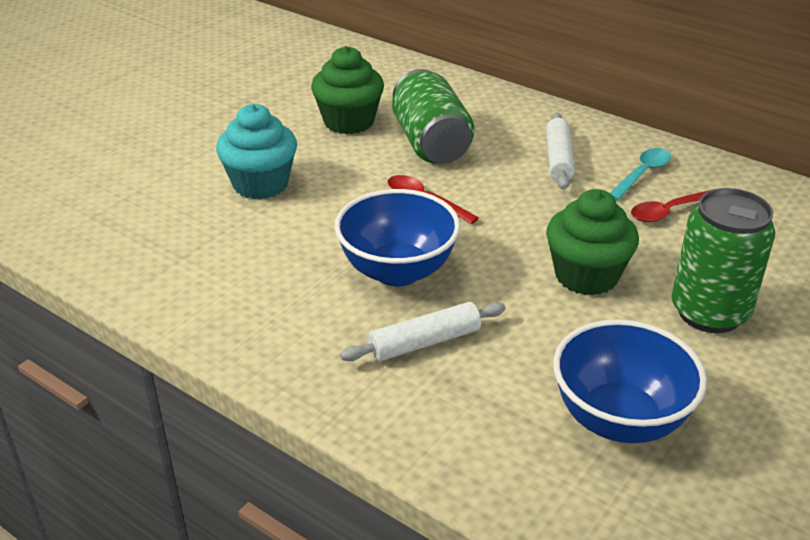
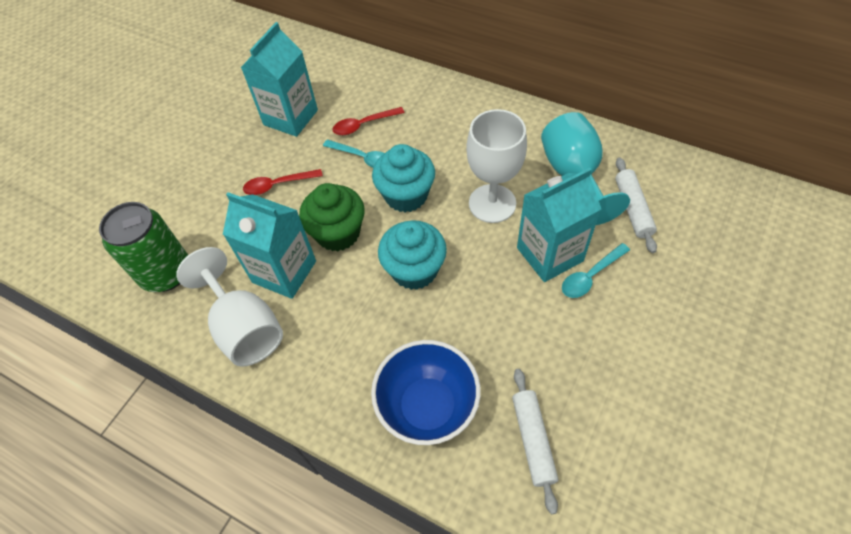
blue bowl: 2 -> 1
green can: 2 -> 1
green cupcake: 2 -> 1
turquoise carton: 0 -> 3
turquoise cupcake: 1 -> 2
turquoise goblet: 0 -> 1
turquoise spoon: 1 -> 2
white goblet: 0 -> 2

